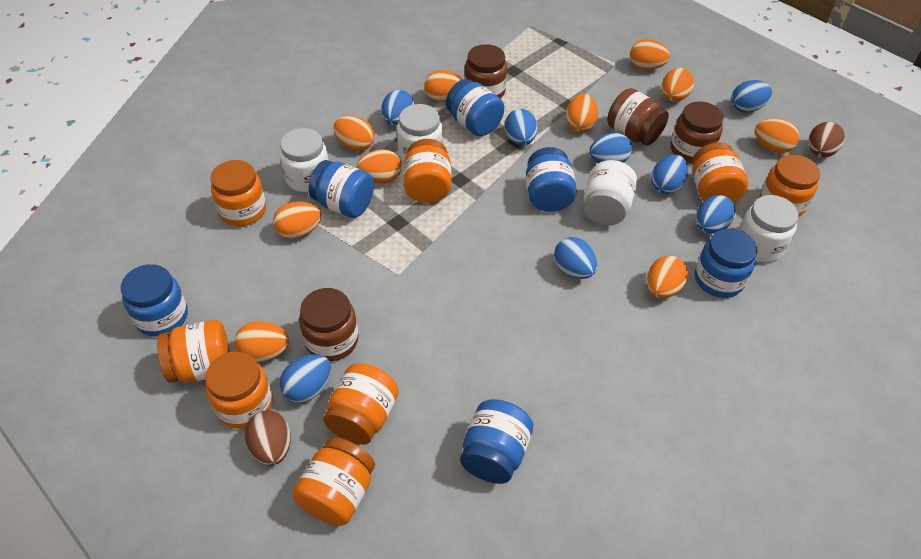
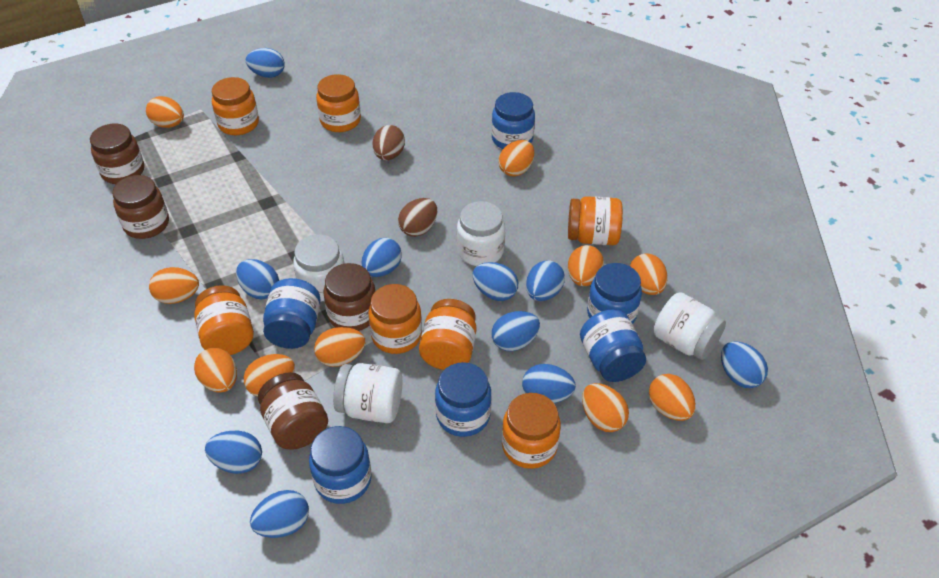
blue egg: 8 -> 10
orange jar: 8 -> 7

